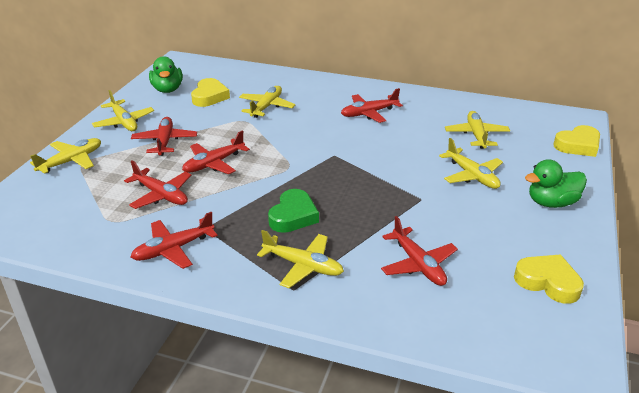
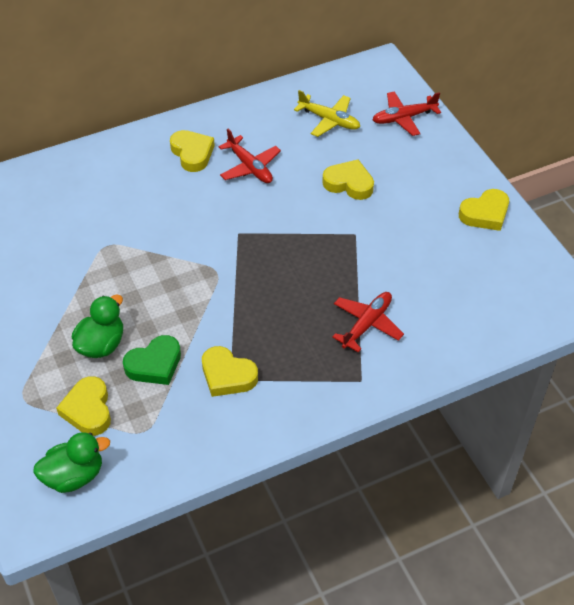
red plane: 6 -> 3
yellow heart: 3 -> 5
yellow plane: 6 -> 1

